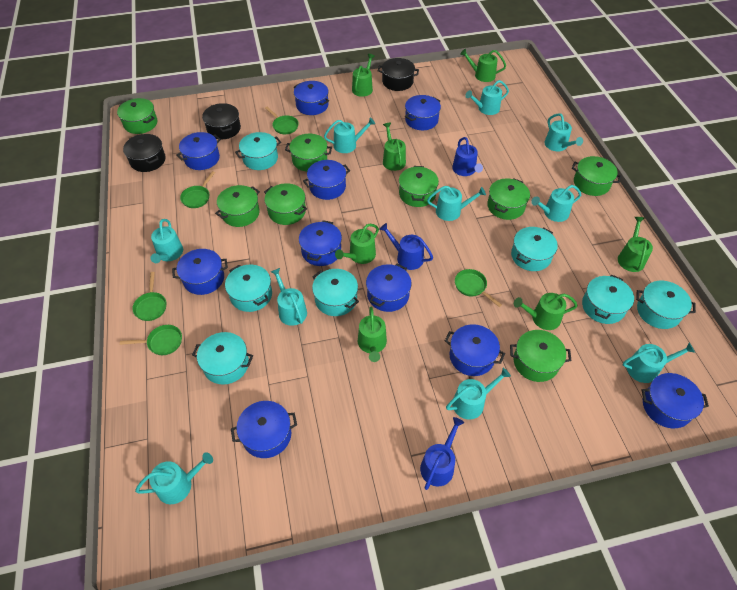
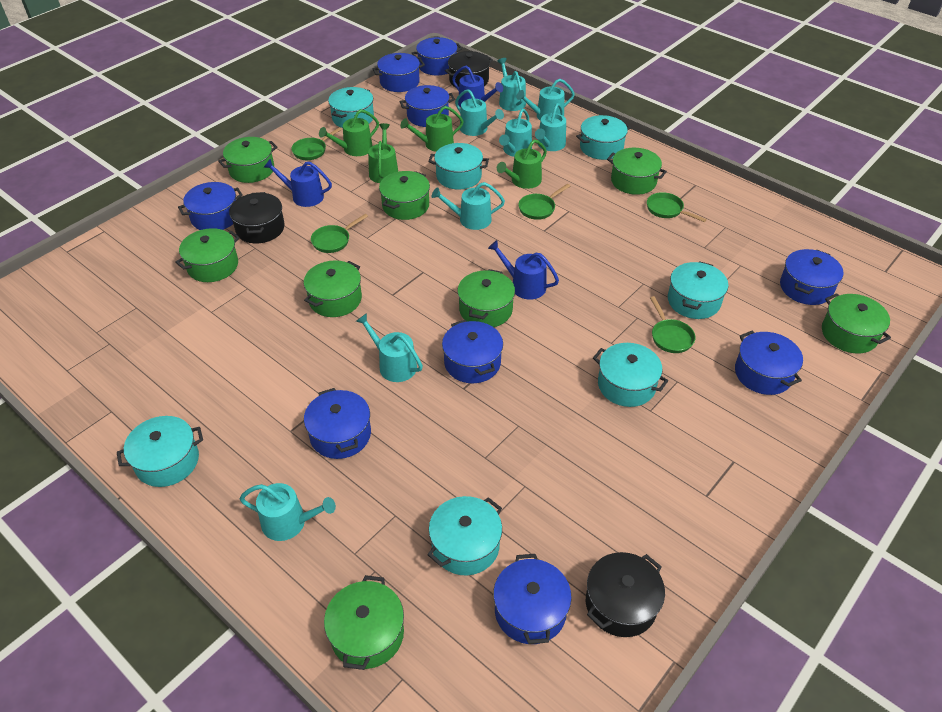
blue pot: 10 -> 9
green watering can: 7 -> 4
turquoise watering can: 10 -> 8

